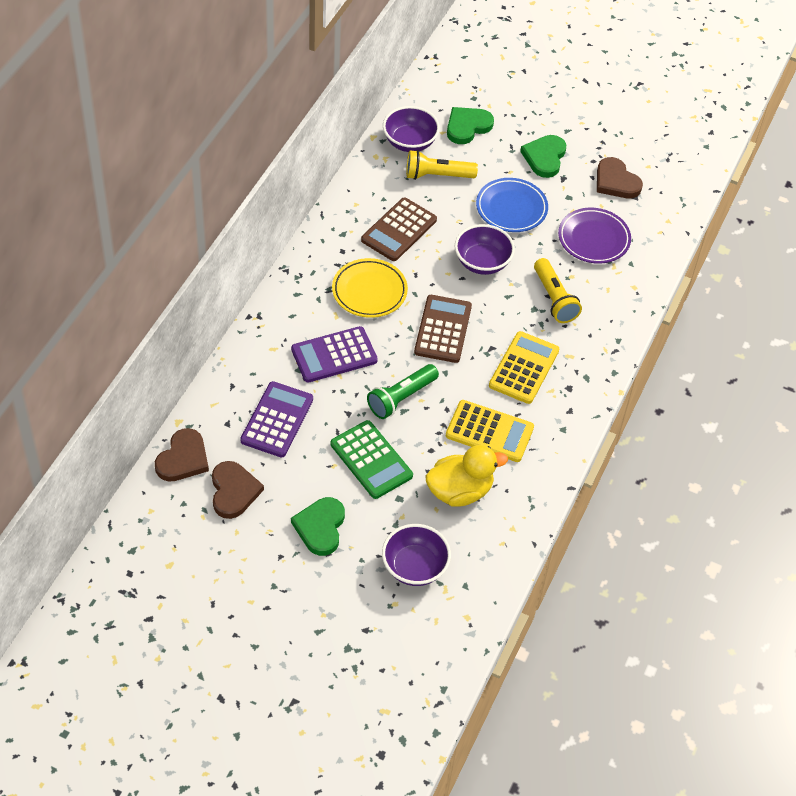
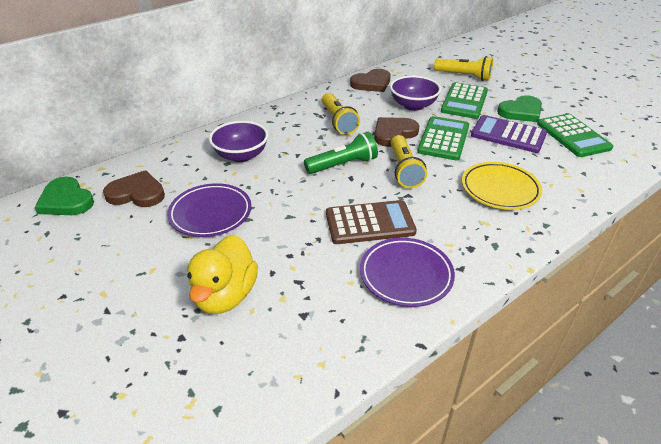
blue plate: 1 -> 0
brown calculator: 2 -> 1
green calculator: 1 -> 3
green heart: 3 -> 2
purple bowl: 3 -> 2
purple calculator: 2 -> 1
purple plate: 1 -> 2
yellow calculator: 2 -> 0
yellow flashlight: 2 -> 3

